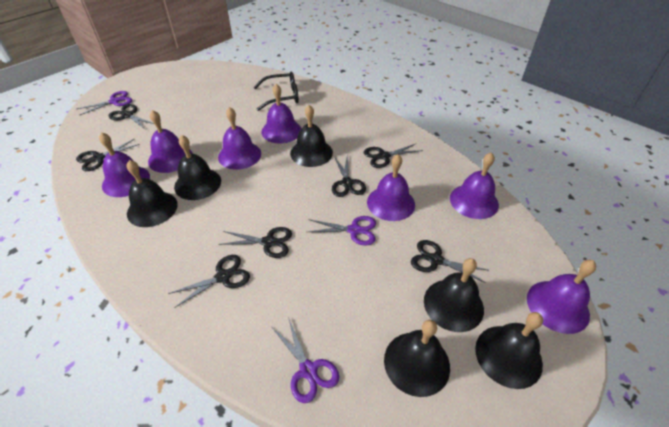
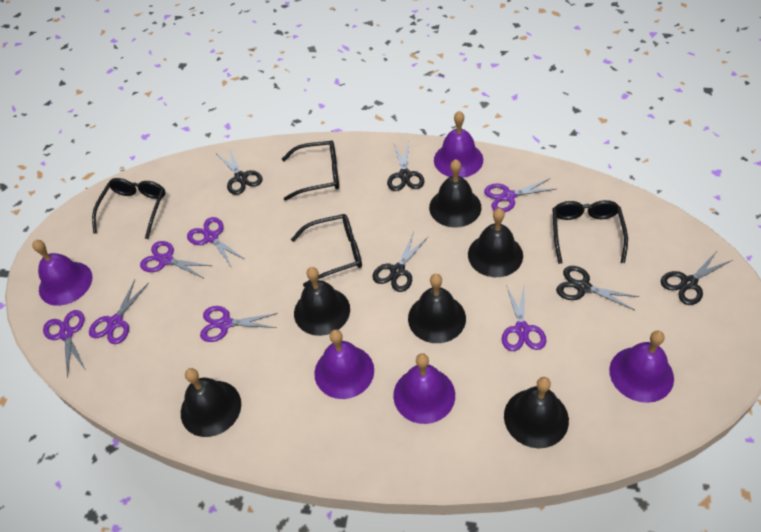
black glasses: 1 -> 4
black scissors: 7 -> 5
purple bell: 7 -> 5
purple scissors: 3 -> 7

